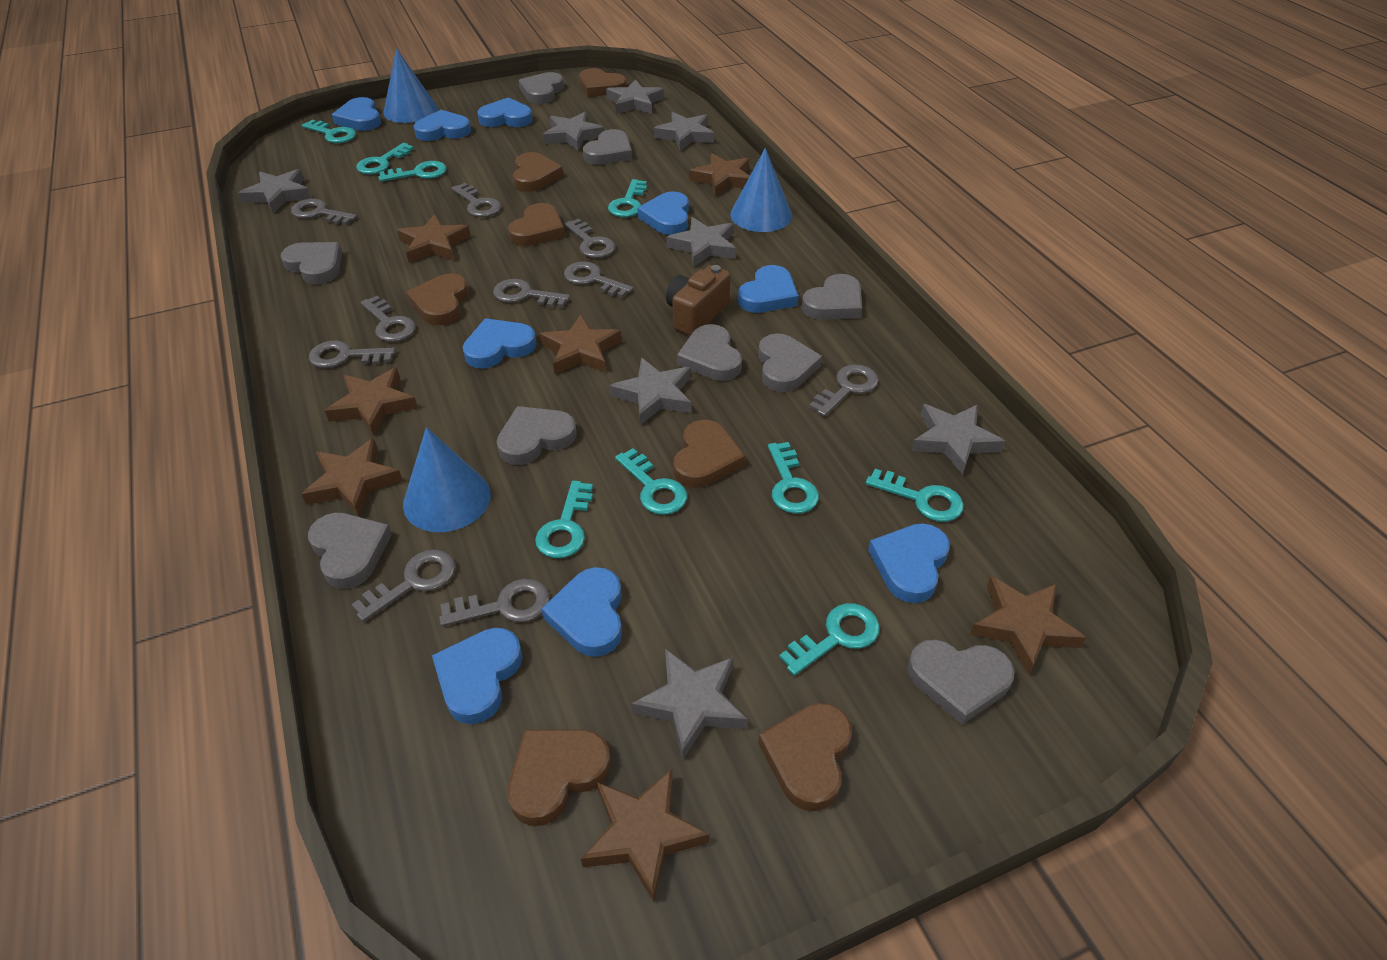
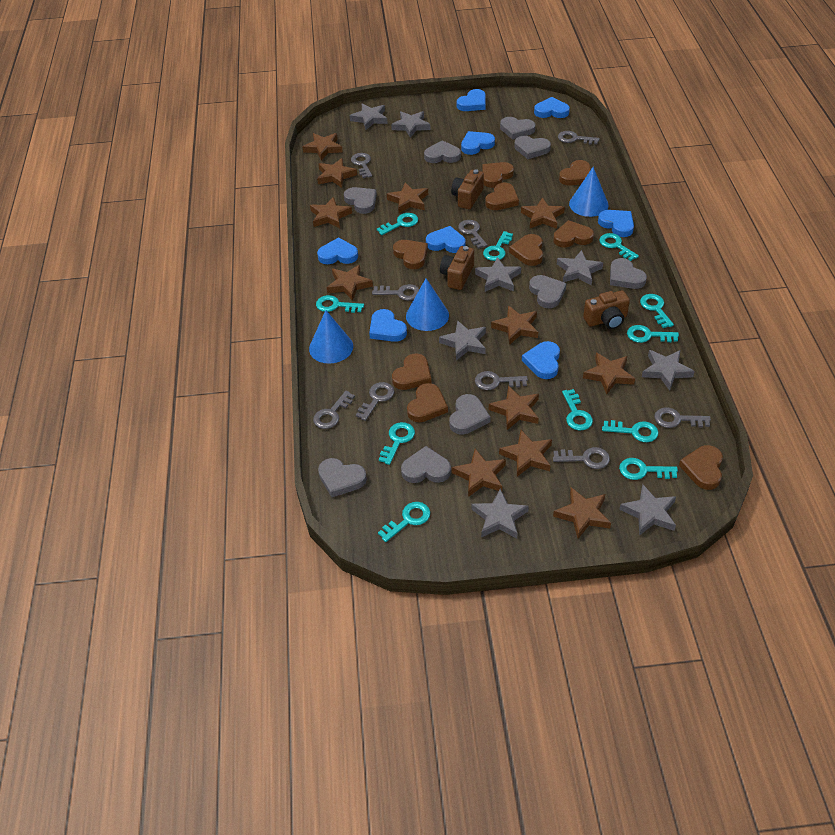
blue heart: 9 -> 8
brown camera: 1 -> 3
brown heart: 7 -> 9
brown star: 7 -> 12
grey key: 10 -> 9
turquoise key: 9 -> 11

